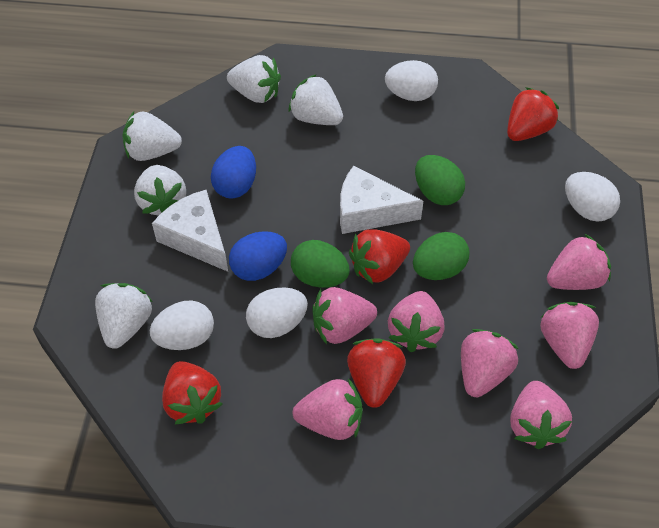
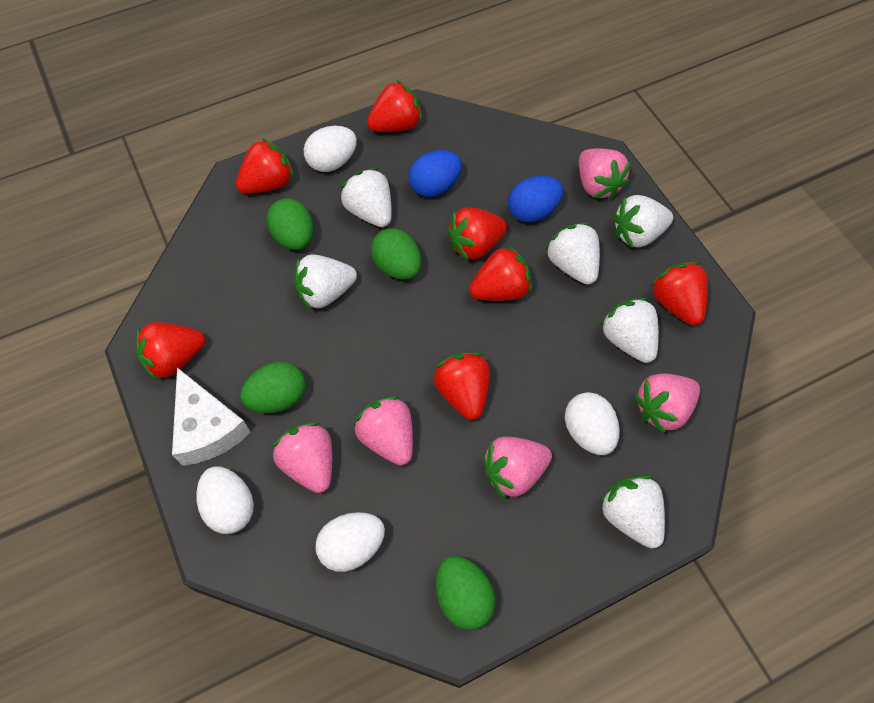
green egg: 3 -> 4
pink strawberry: 7 -> 5
red strawberry: 4 -> 7
white cheese: 2 -> 1
white strawberry: 5 -> 6

